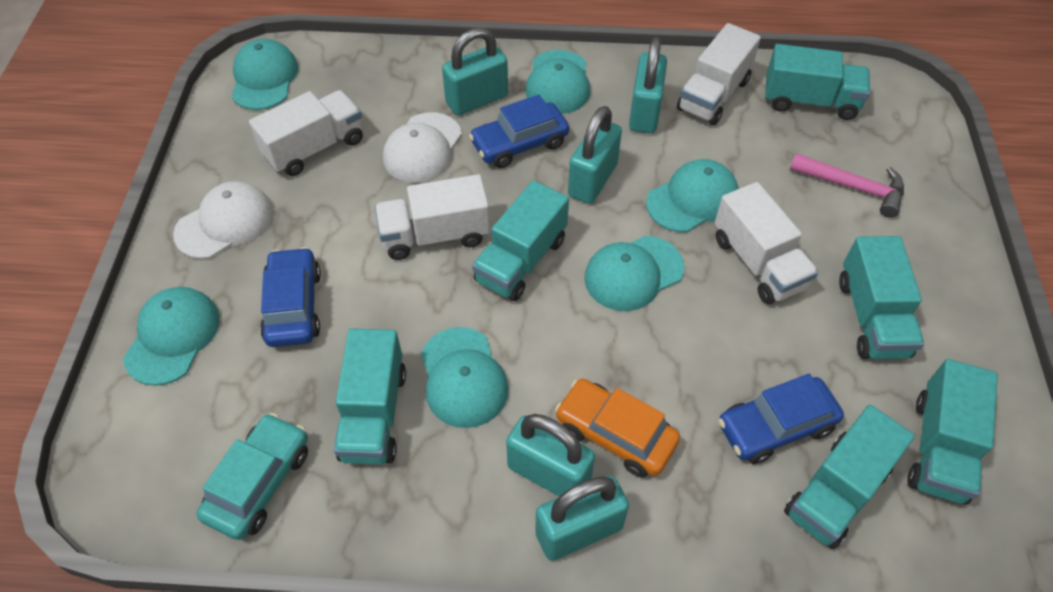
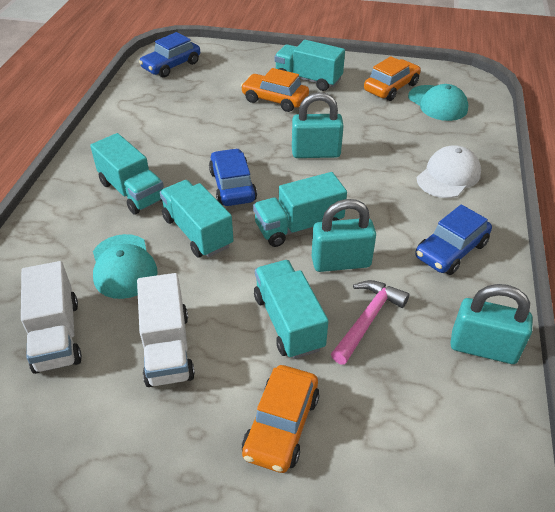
orange car: 1 -> 3
turquoise cap: 6 -> 2
turquoise car: 1 -> 0
turquoise padlock: 5 -> 3
turquoise truck: 6 -> 5
white cap: 2 -> 1
white truck: 4 -> 2

